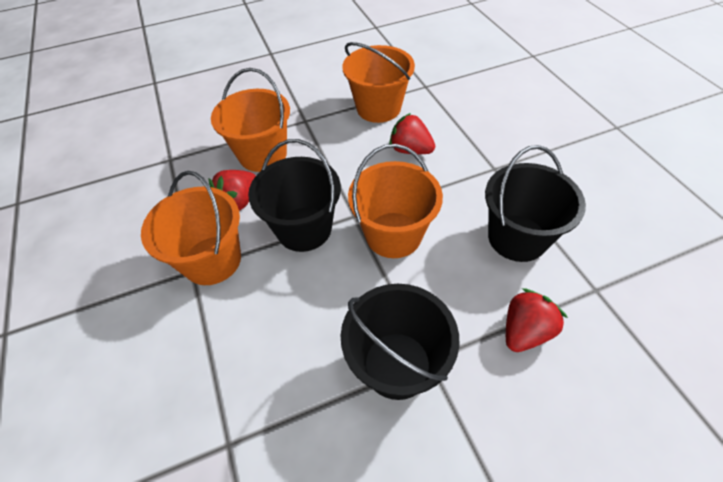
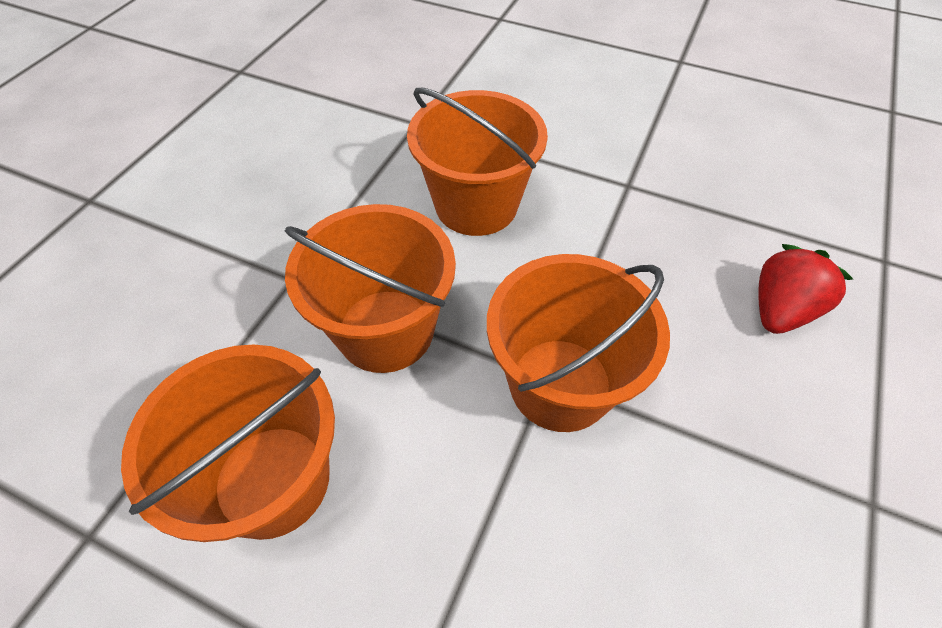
black bucket: 3 -> 0
red strawberry: 3 -> 1

